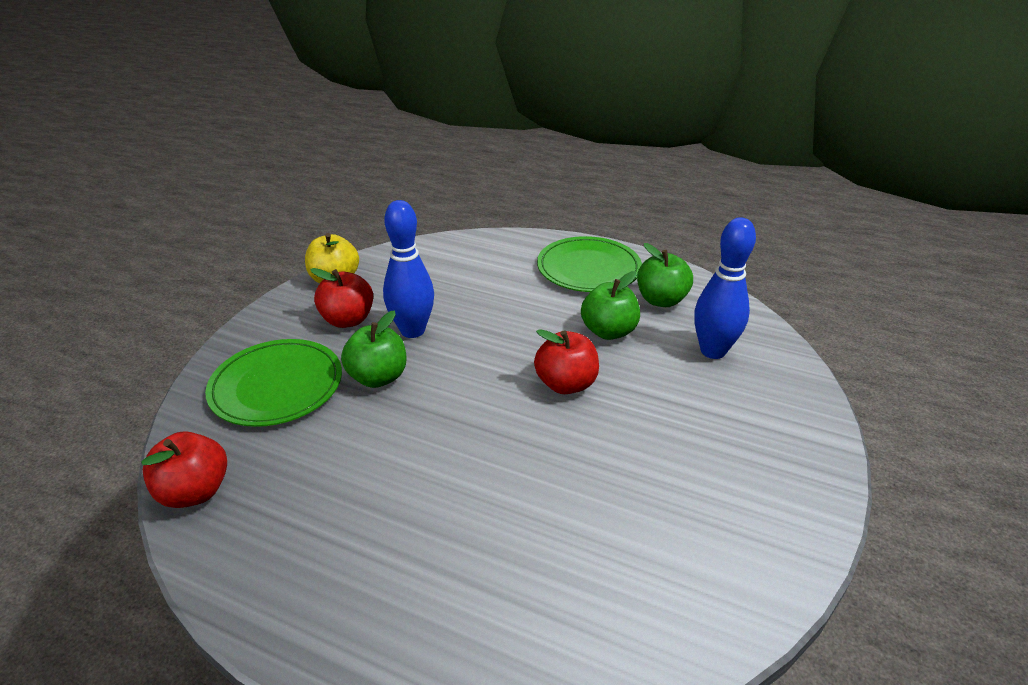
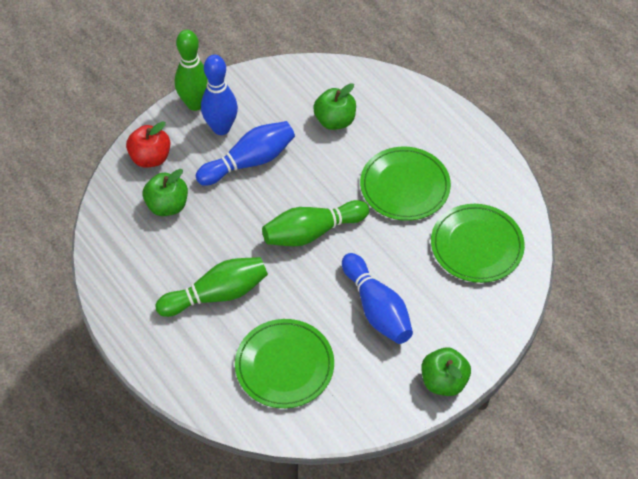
blue bowling pin: 2 -> 3
green bowling pin: 0 -> 3
green plate: 2 -> 3
red apple: 3 -> 1
yellow apple: 1 -> 0

